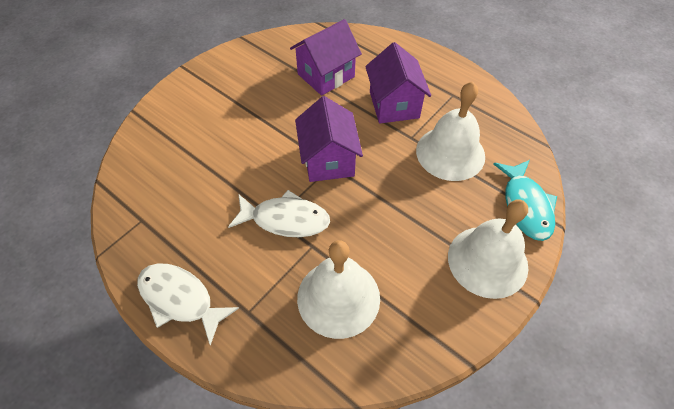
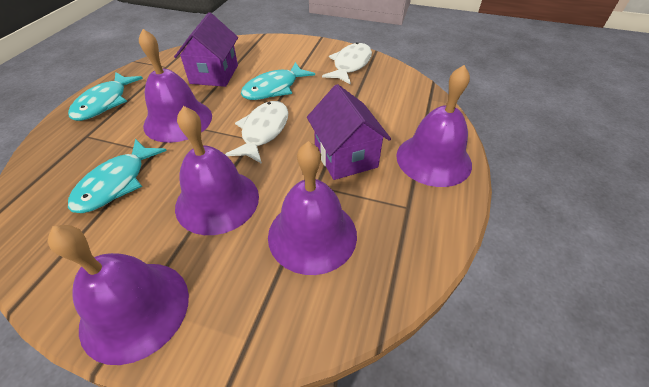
purple bell: 0 -> 5
purple house: 3 -> 2
turquoise fish: 1 -> 3
white bell: 3 -> 0

